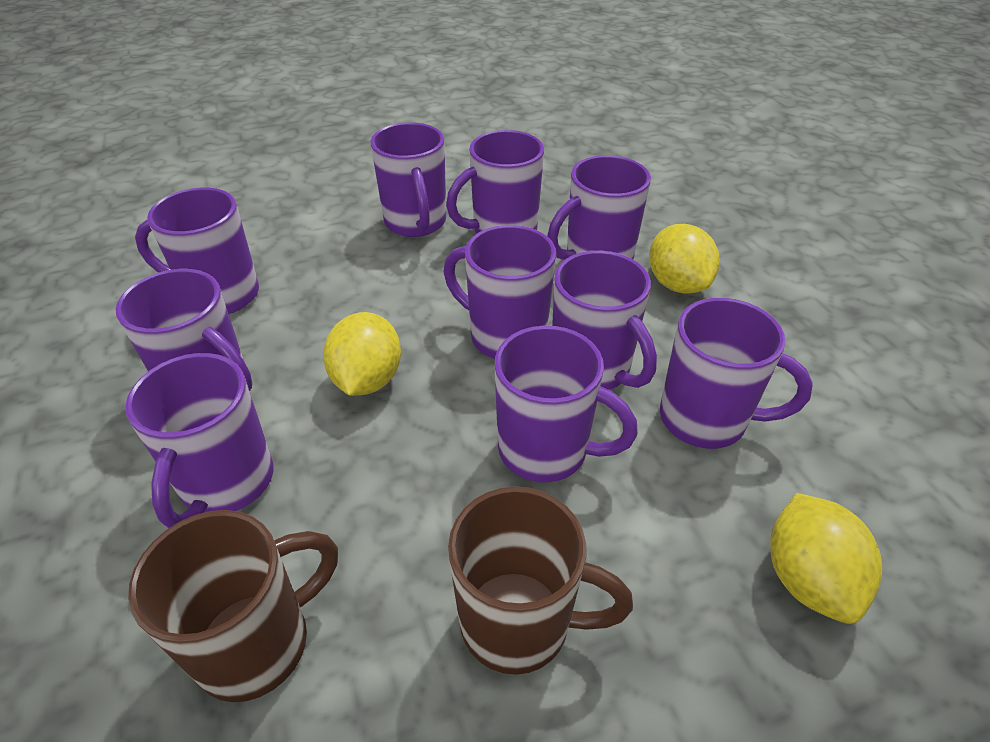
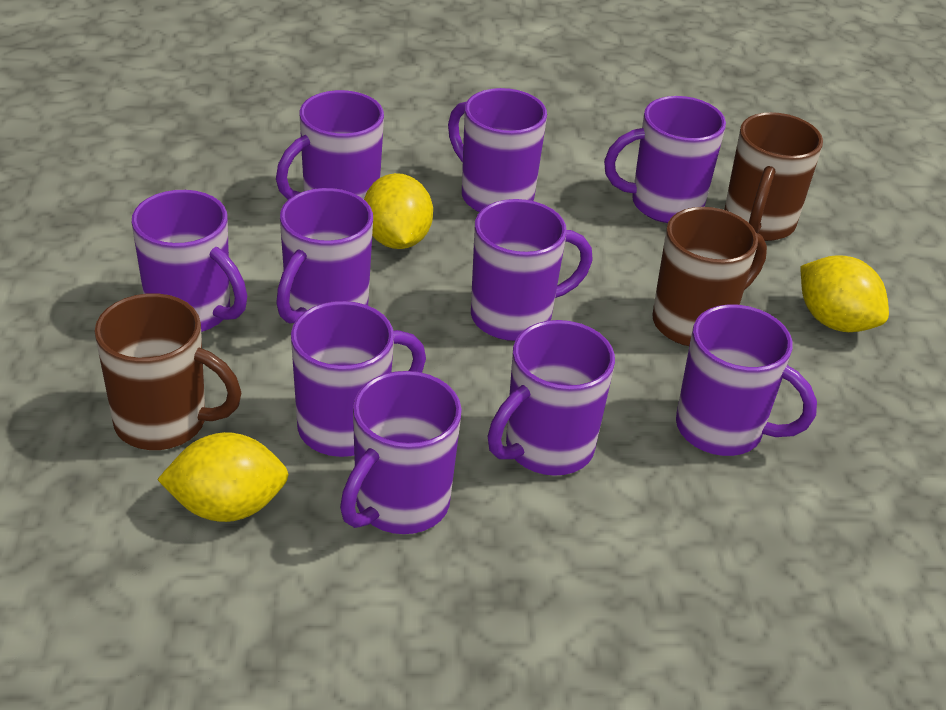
brown mug: 2 -> 3

